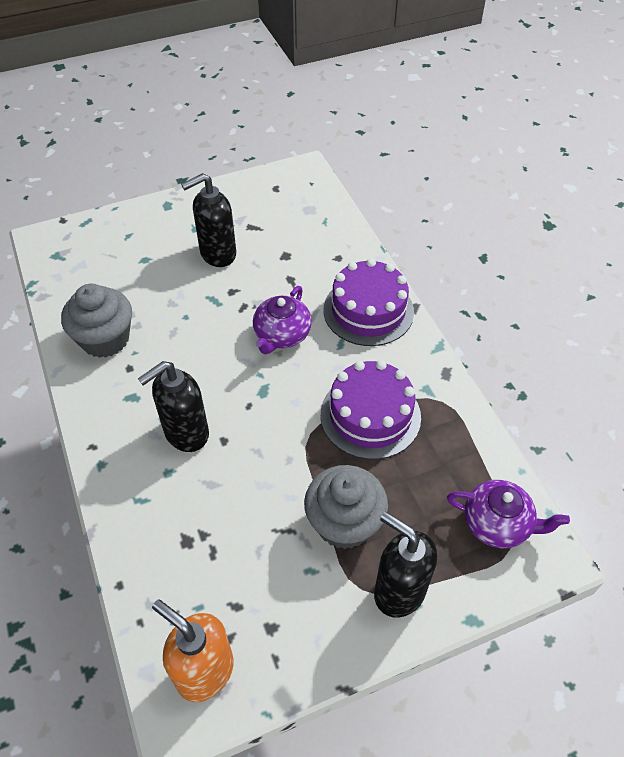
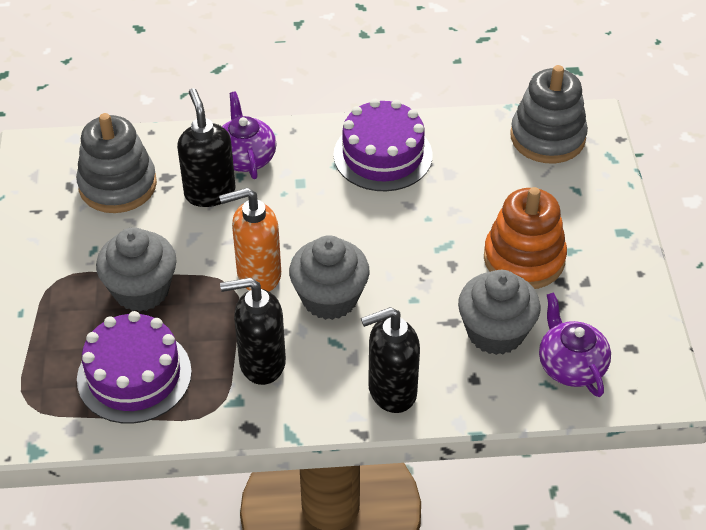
grey cupcake: 2 -> 3
grey stacking toy: 0 -> 2
orange stacking toy: 0 -> 1

